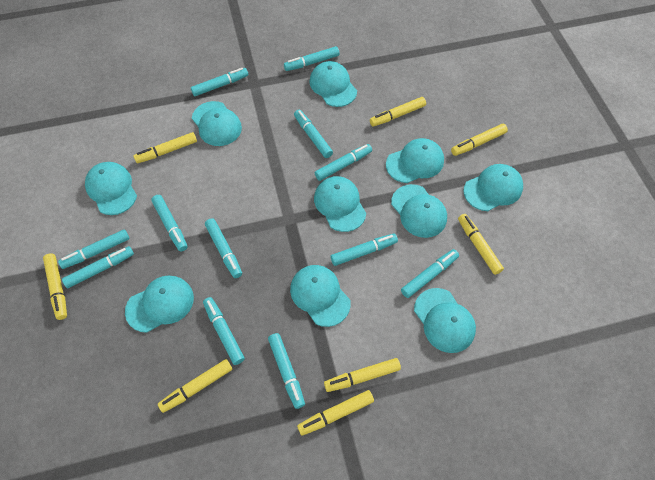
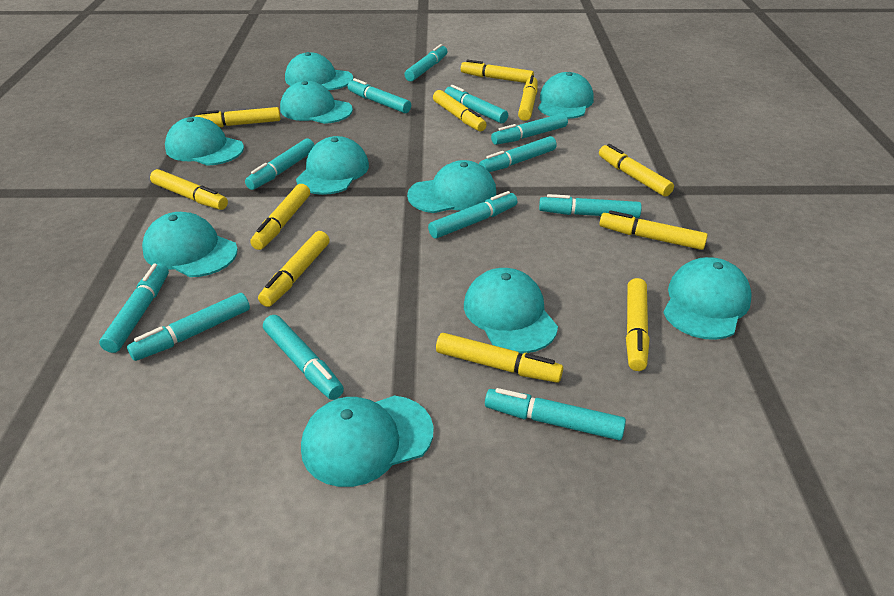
yellow marker: 8 -> 11

